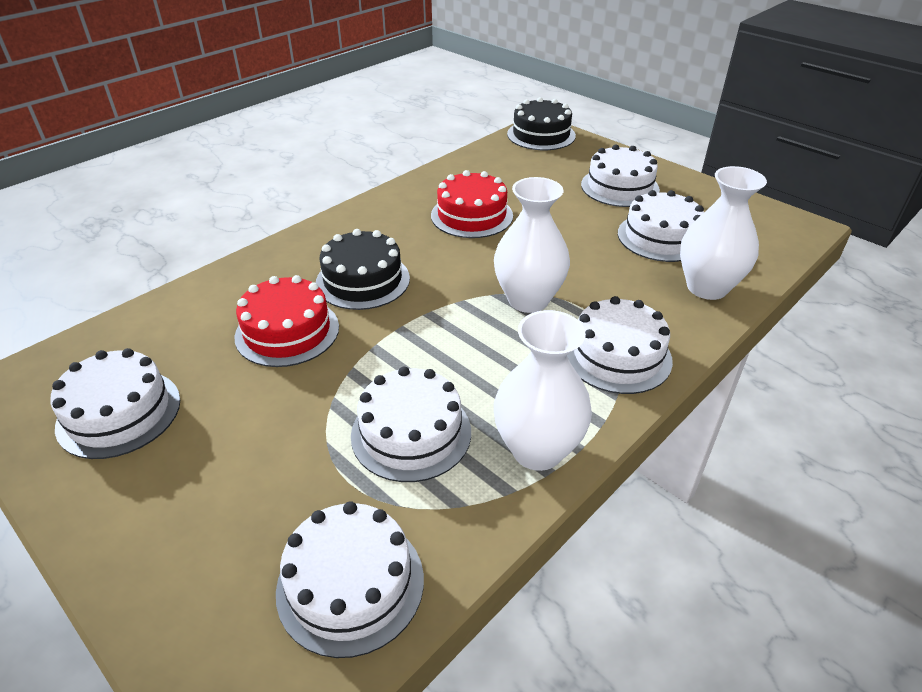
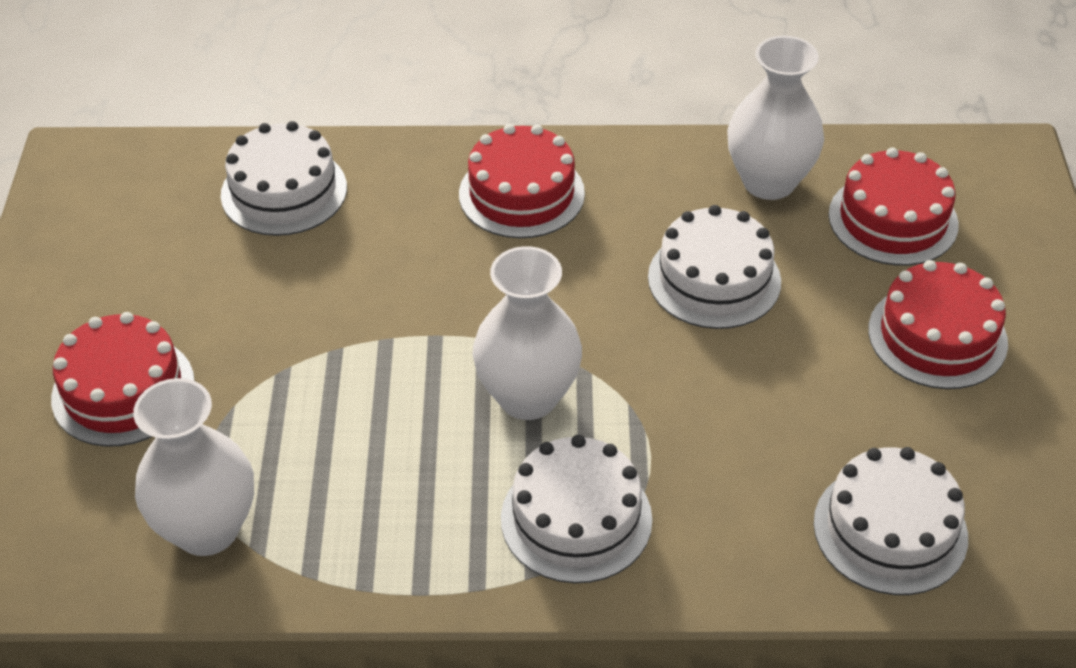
black cake: 2 -> 0
red cake: 2 -> 4
white cake: 6 -> 4

